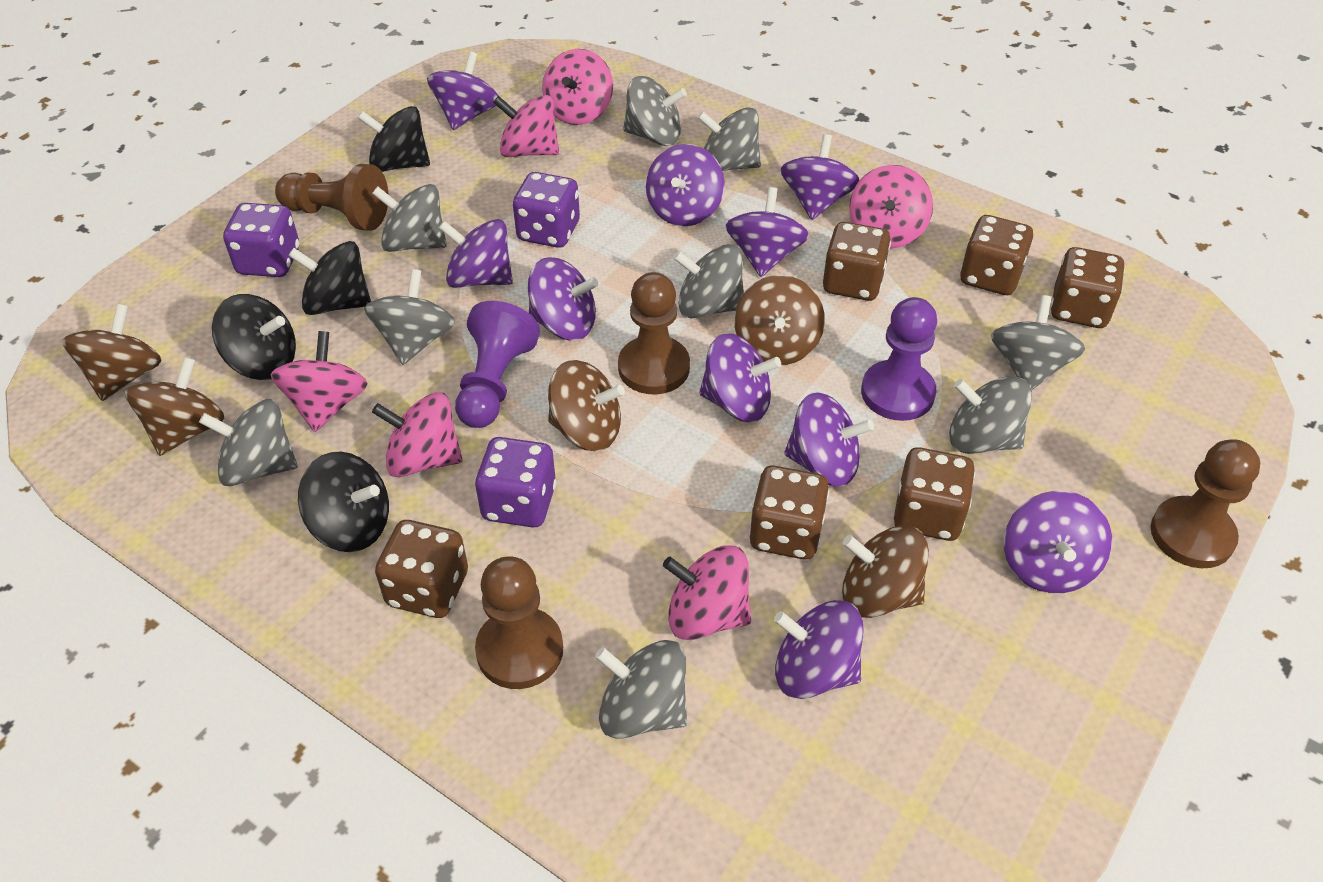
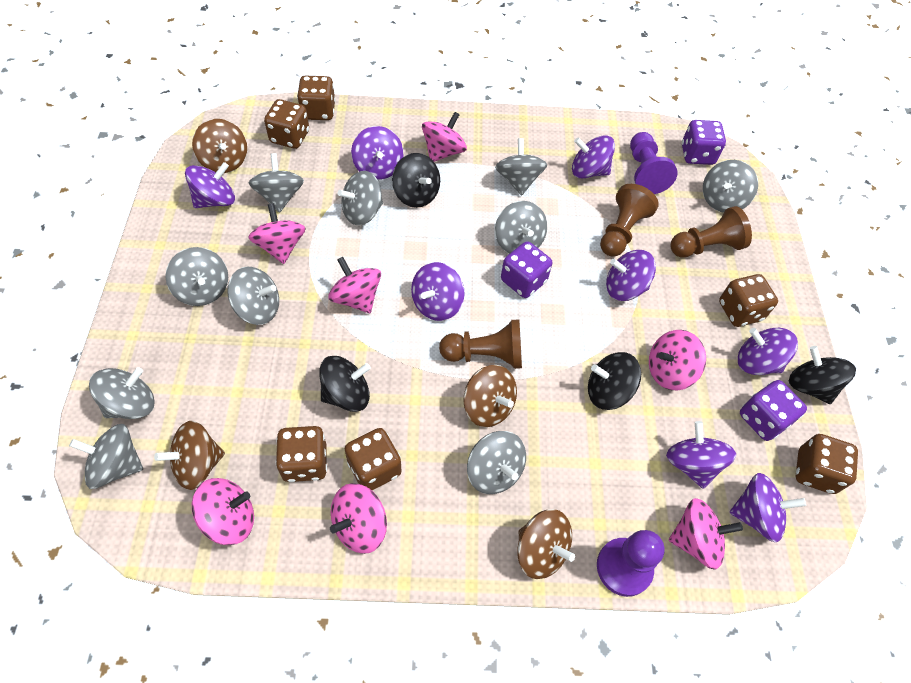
brown pawn: 4 -> 3
brown spinning top: 5 -> 4
grey spinning top: 9 -> 10
pink spinning top: 6 -> 7
purple spinning top: 10 -> 8

